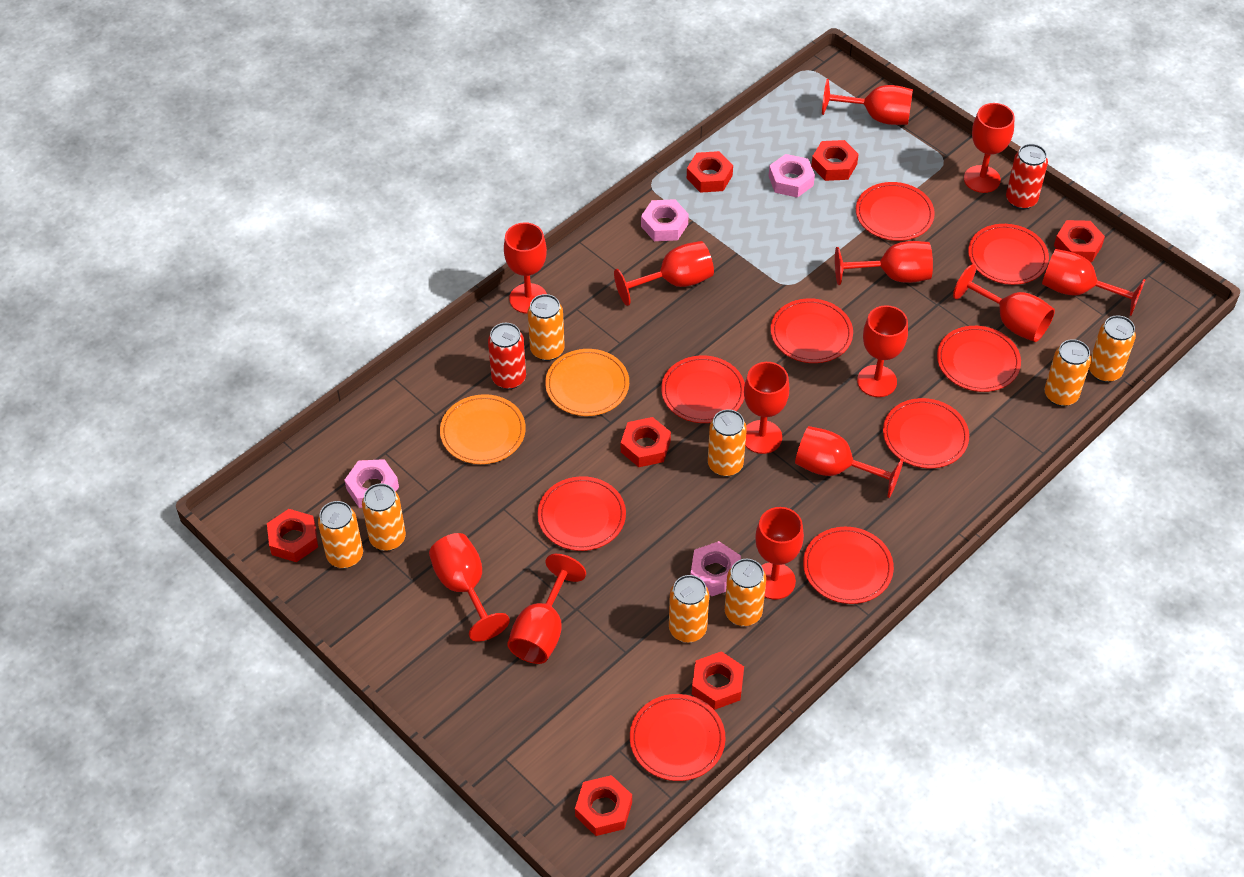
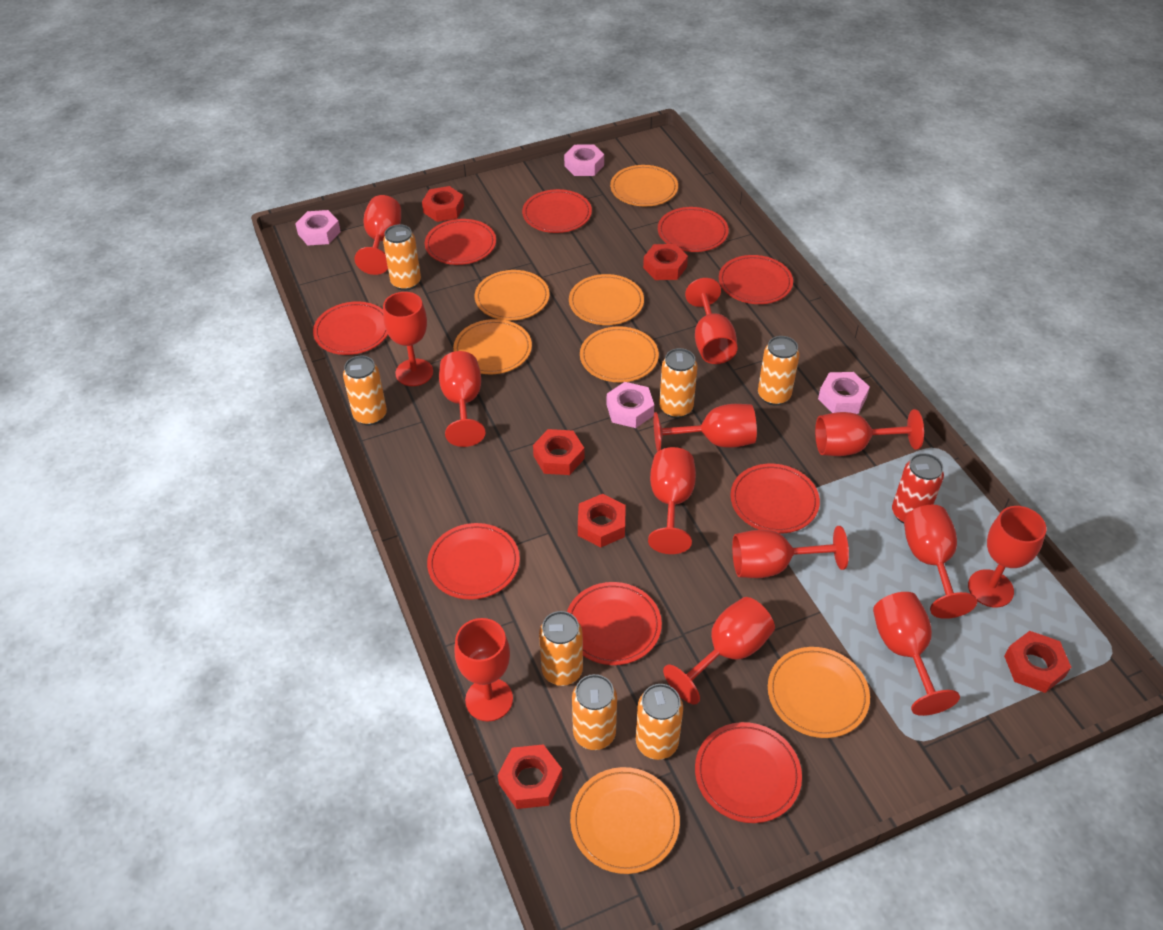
orange can: 8 -> 7
orange plate: 2 -> 7
red can: 2 -> 1
red nut: 7 -> 6

